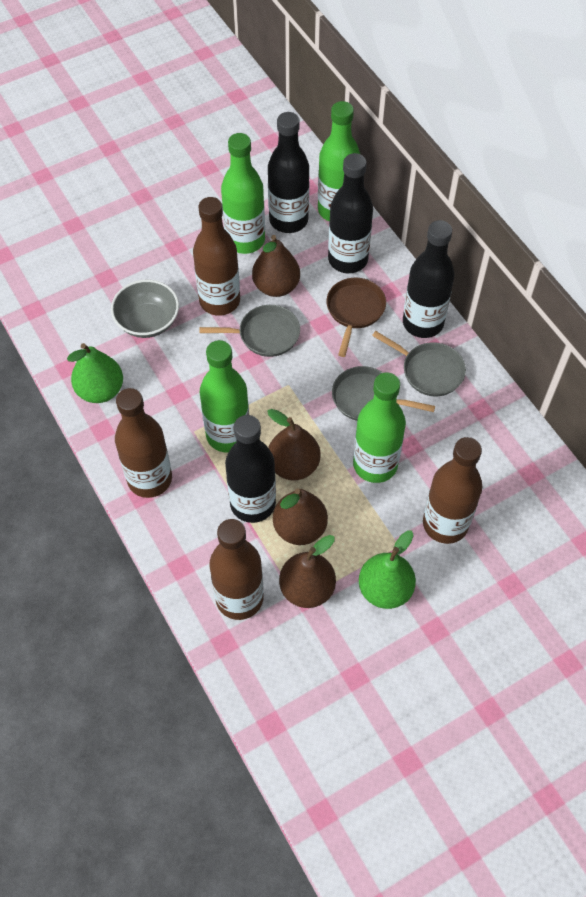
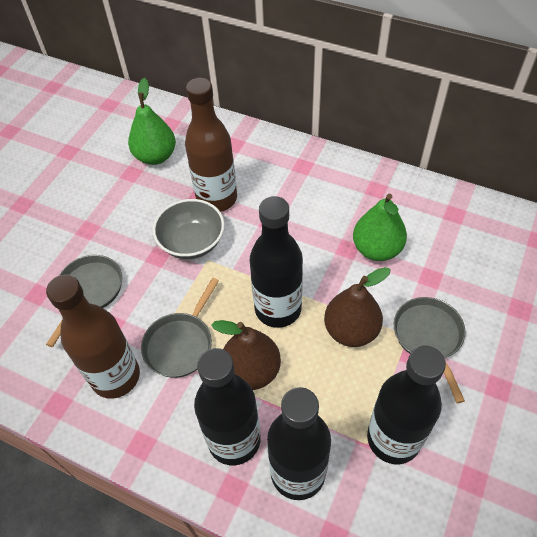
brown bottle: 4 -> 2
brown pan: 1 -> 0
brown pear: 4 -> 2
green bottle: 4 -> 0

